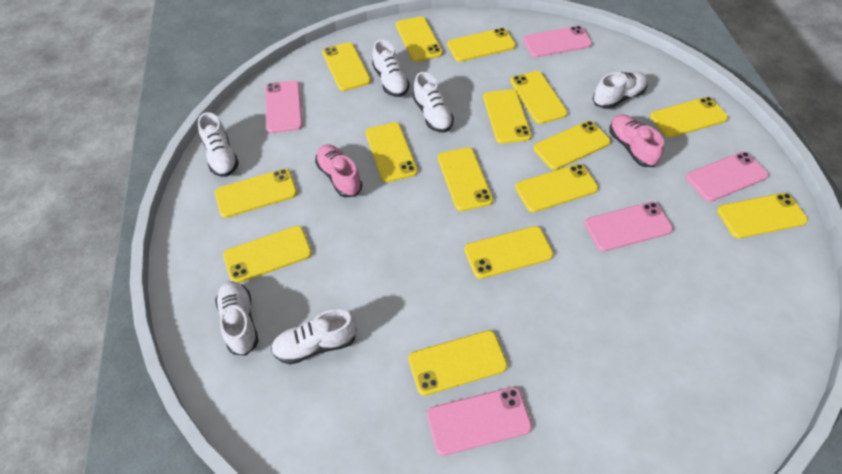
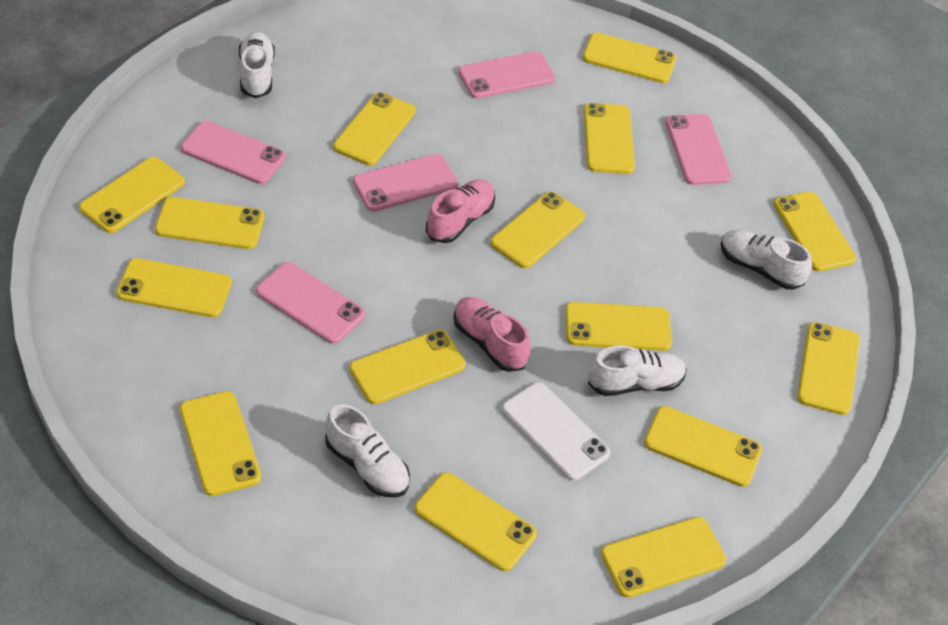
white phone: 0 -> 1
white shoe: 6 -> 4

